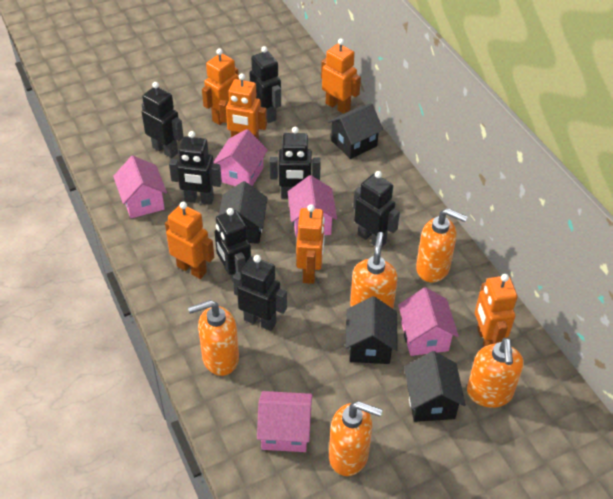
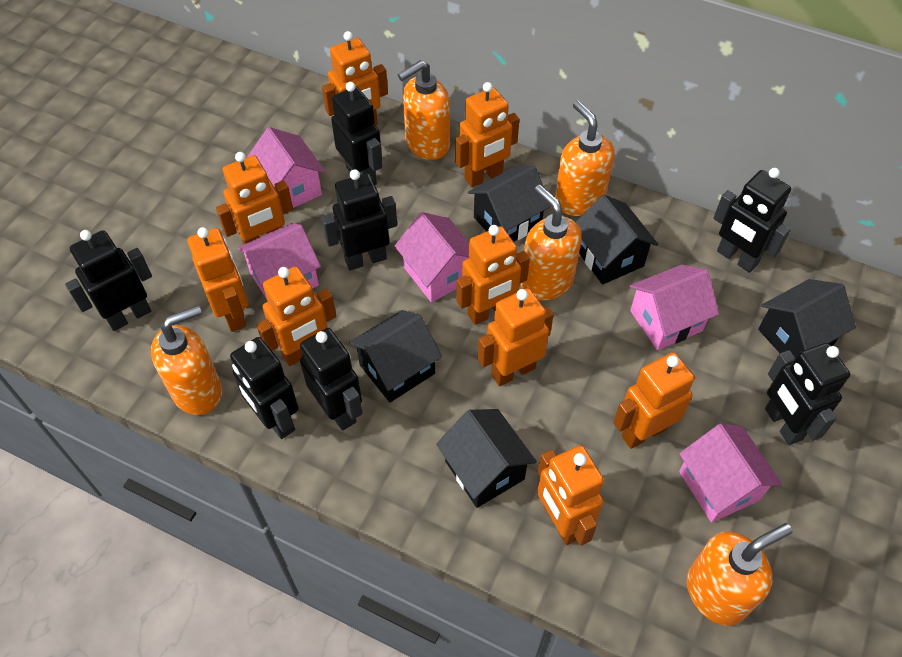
black house: 4 -> 5
orange robot: 6 -> 9

